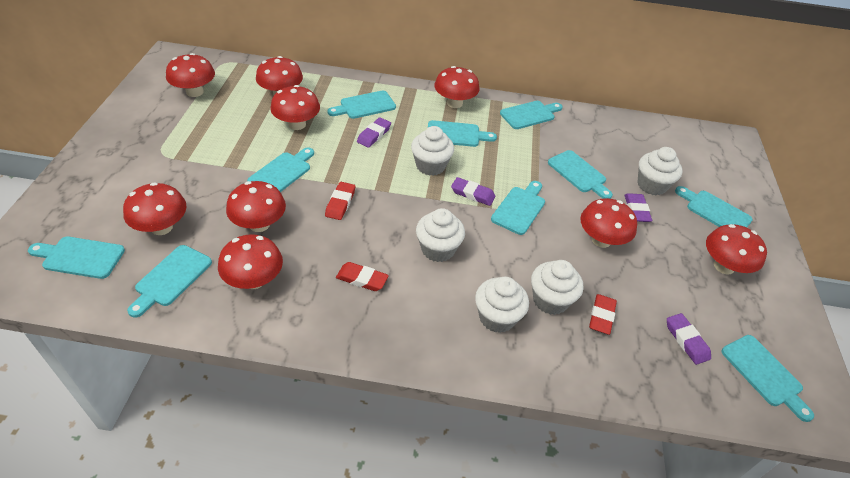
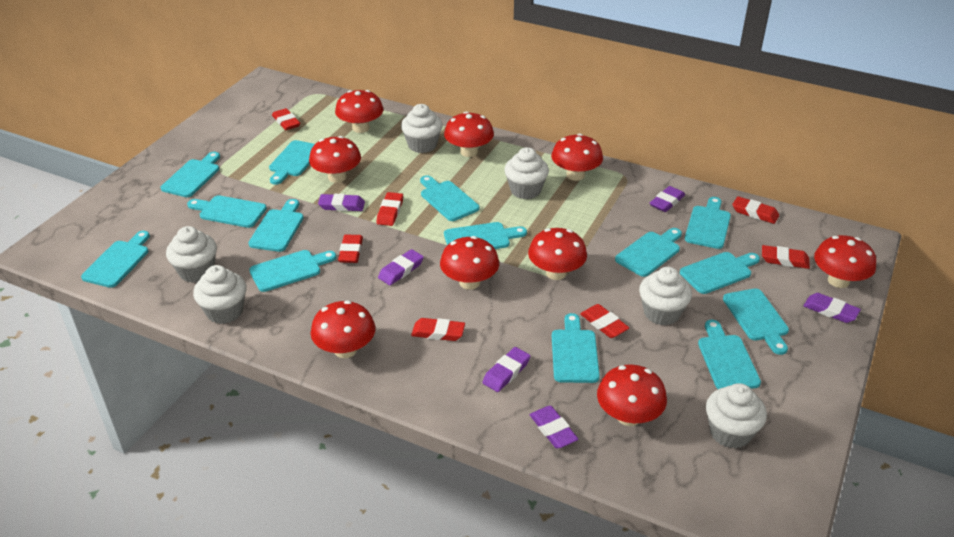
purple eraser: 4 -> 6
red eraser: 3 -> 7
turquoise cutting board: 10 -> 14
white cupcake: 5 -> 6

